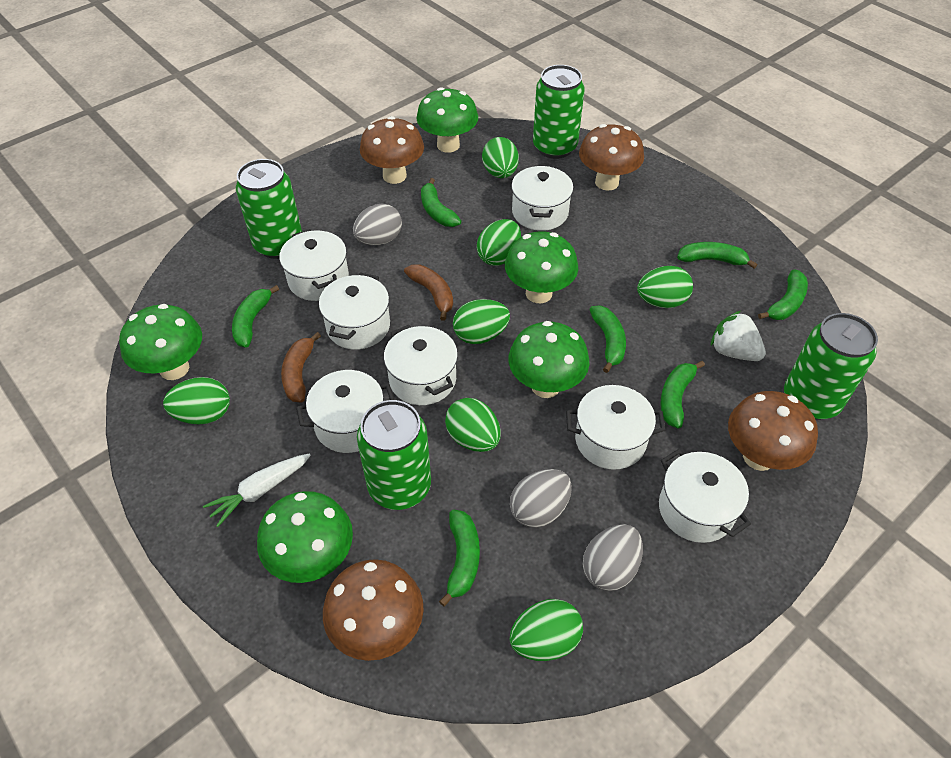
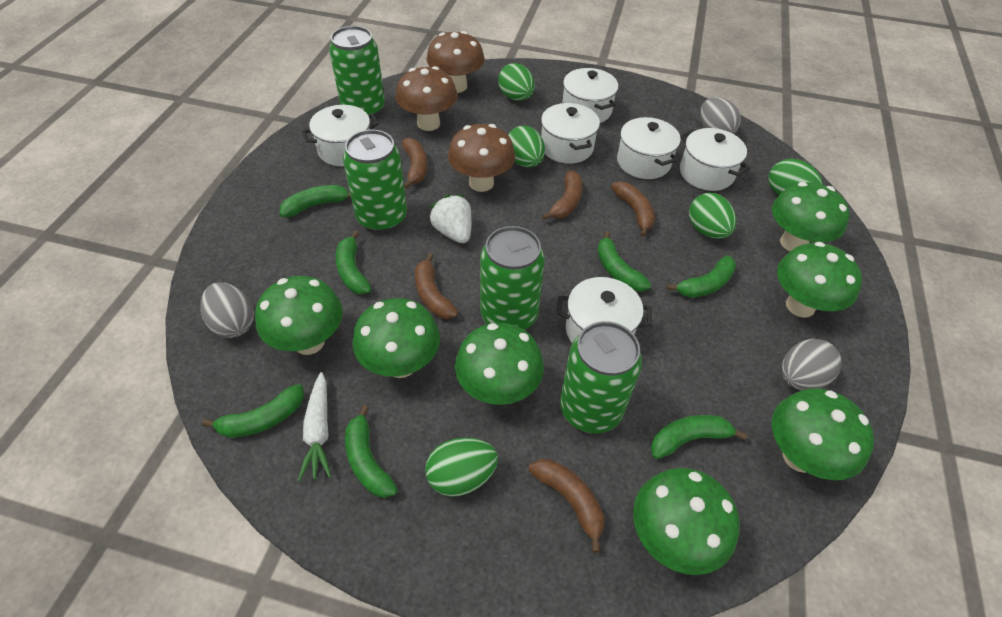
brown banana: 2 -> 5
brown mushroom: 4 -> 3
green egg: 7 -> 5
green mushroom: 5 -> 7
white pot: 7 -> 6

